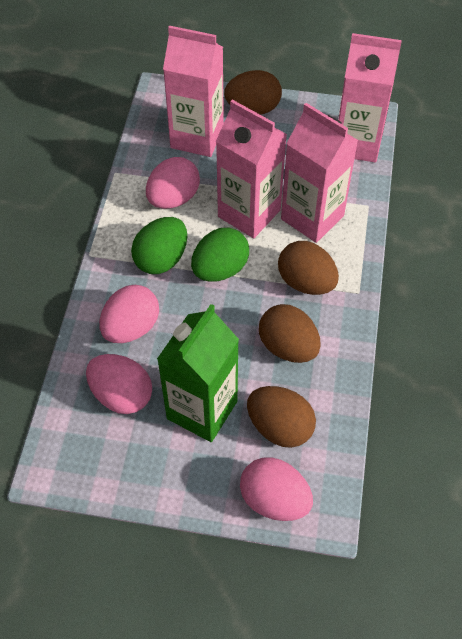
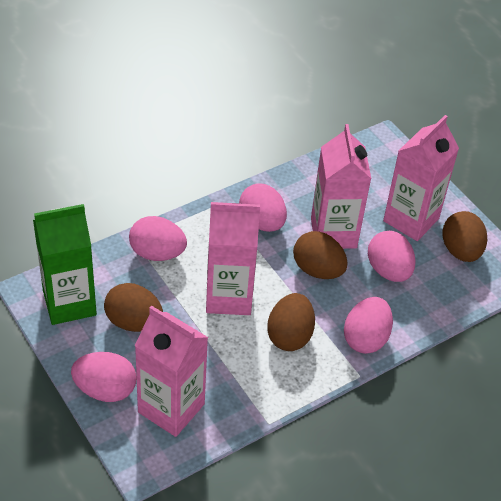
green egg: 2 -> 0
pink egg: 4 -> 5

